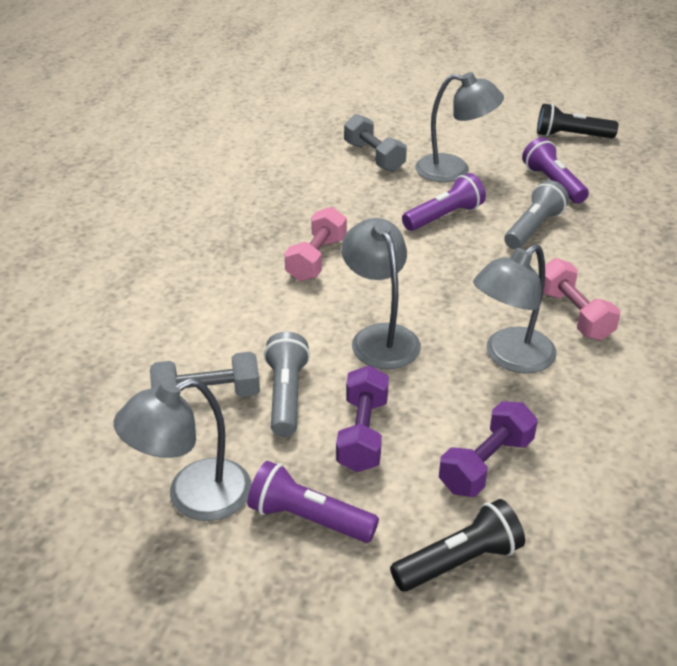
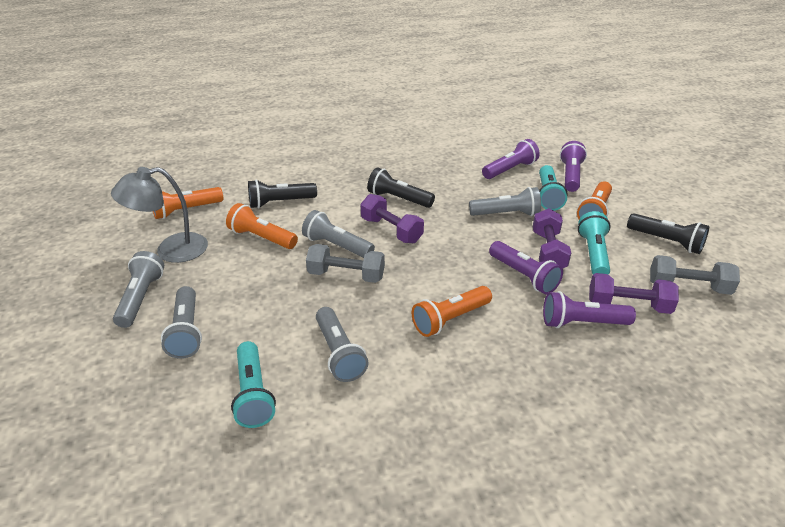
black flashlight: 2 -> 3
grey flashlight: 2 -> 5
grey lamp: 4 -> 1
orange flashlight: 0 -> 4
pink dumbbell: 2 -> 0
purple dumbbell: 2 -> 3
purple flashlight: 3 -> 4
turquoise flashlight: 0 -> 3

